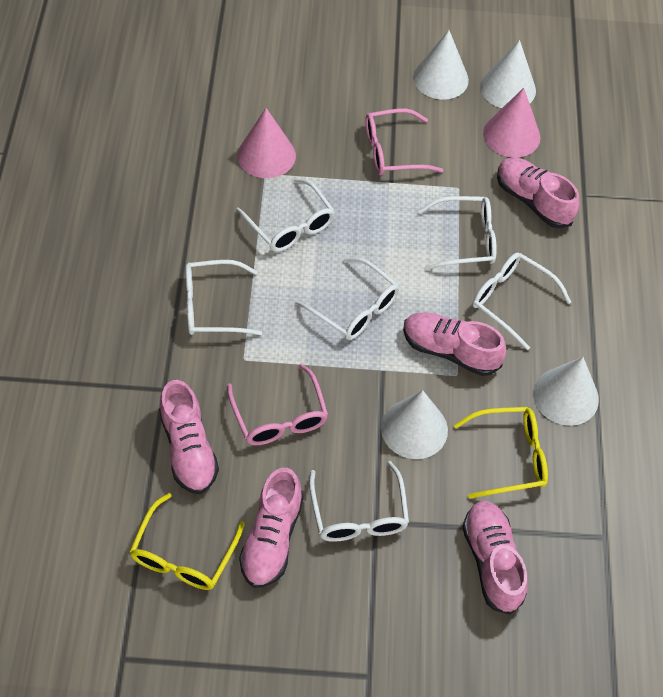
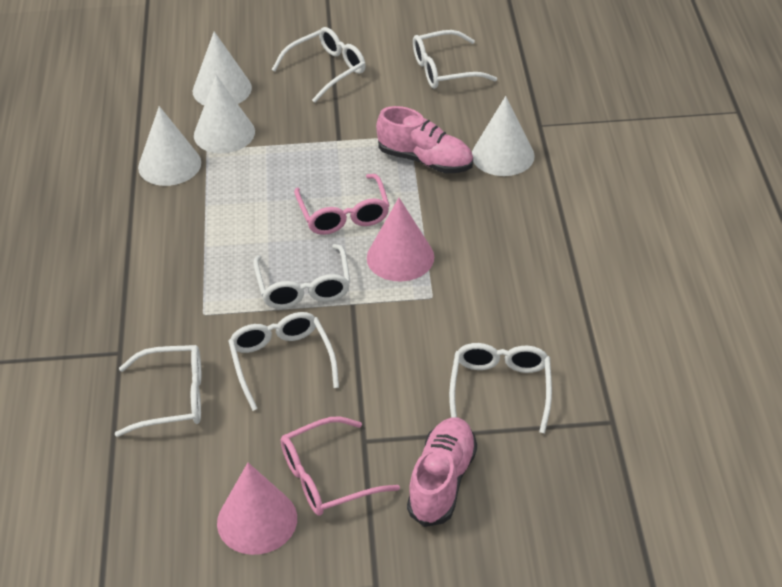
pink shoe: 5 -> 2
yellow glasses: 2 -> 0

